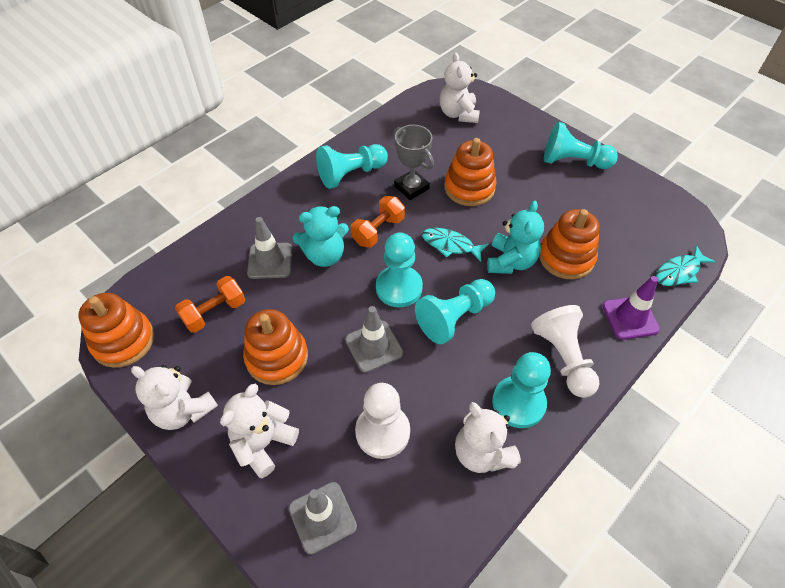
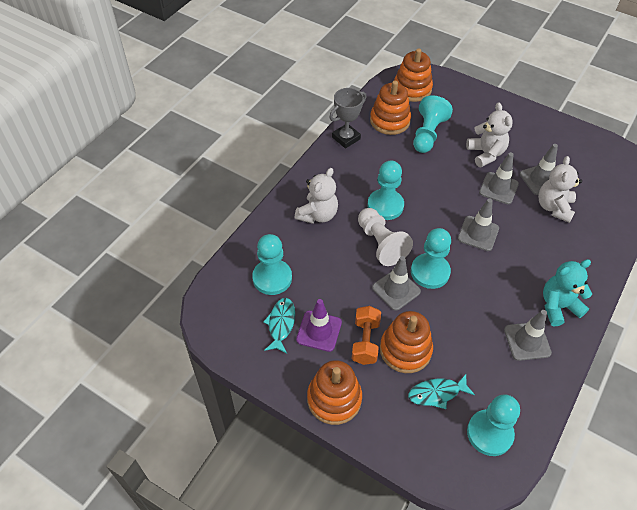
grey traffic cone: 3 -> 5
orange dumbbell: 2 -> 1
turquoise teddy bear: 2 -> 1
white pawn: 2 -> 1
white teddy bear: 4 -> 3

